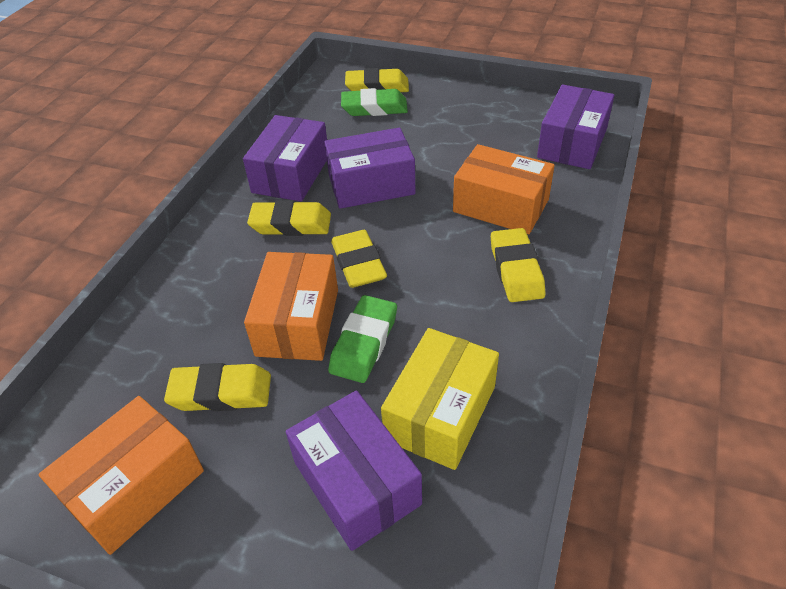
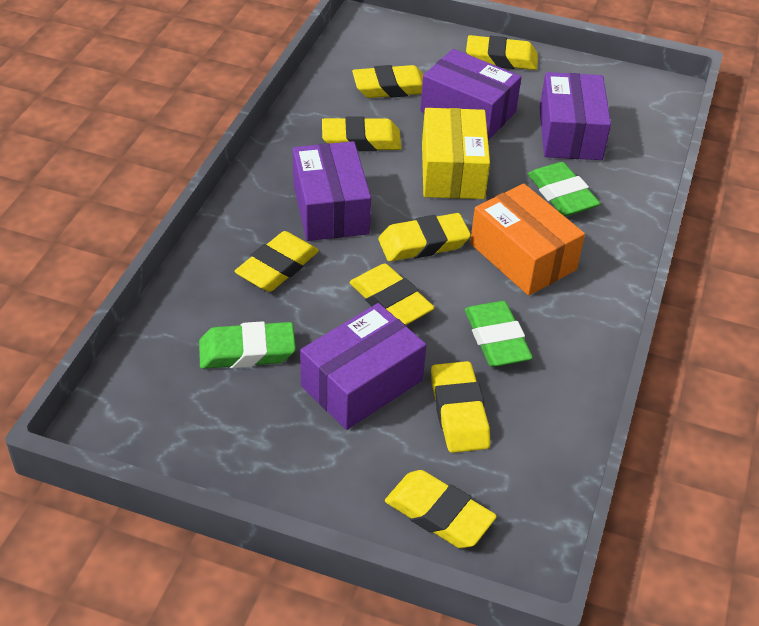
green eraser: 2 -> 3
orange box: 3 -> 1
yellow eraser: 5 -> 8

